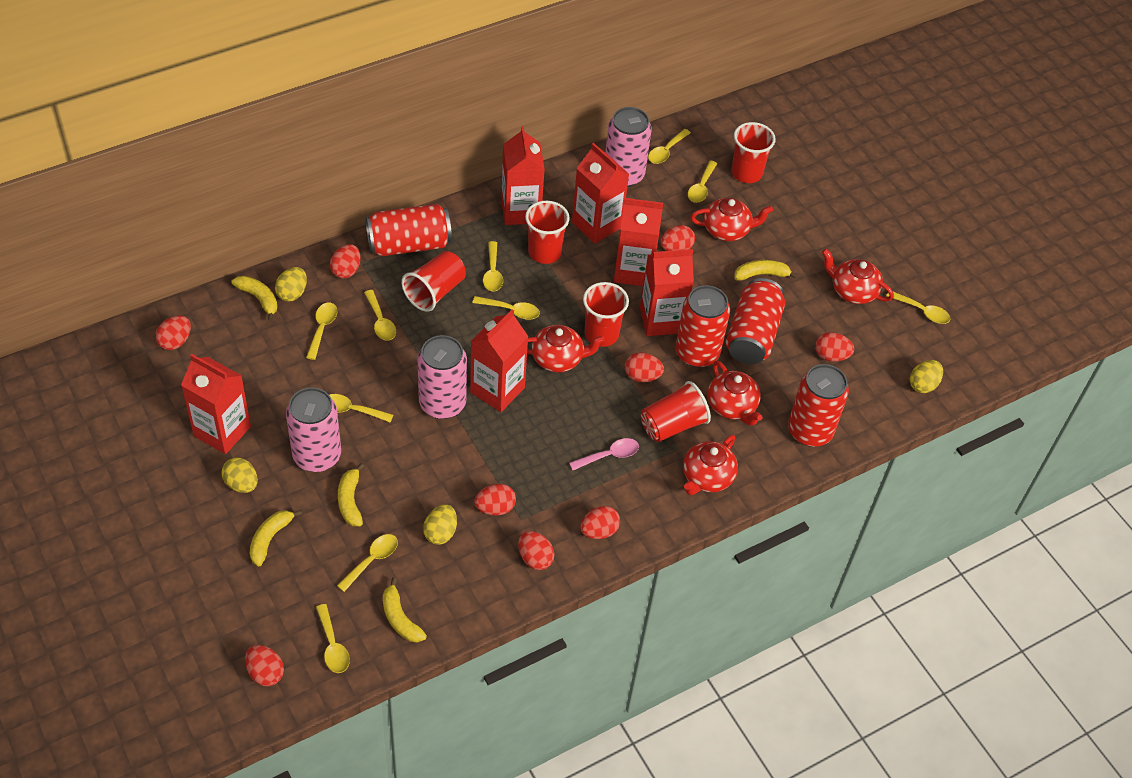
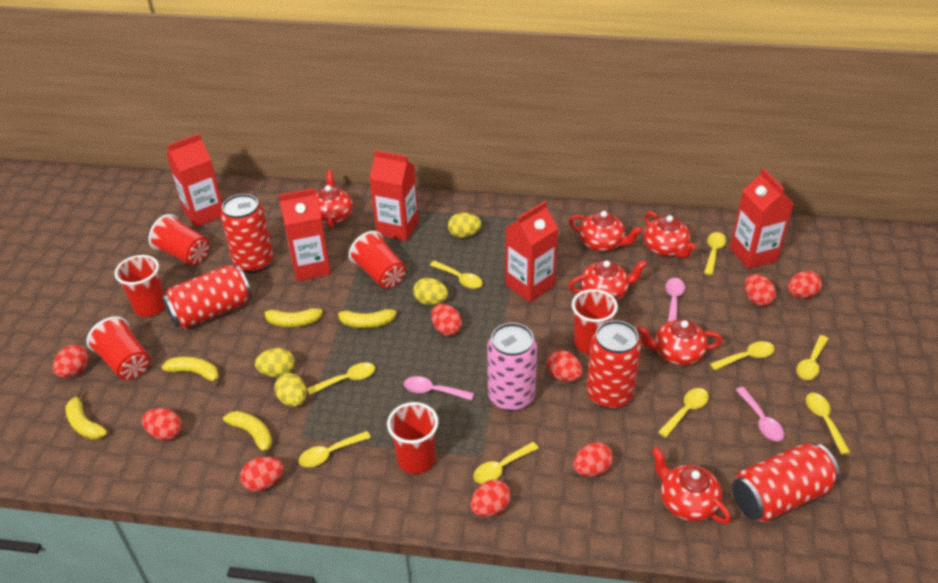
pink can: 3 -> 1
pink spoon: 1 -> 3
red carton: 6 -> 5
red cup: 5 -> 6
red teapot: 5 -> 6
yellow spoon: 10 -> 9

